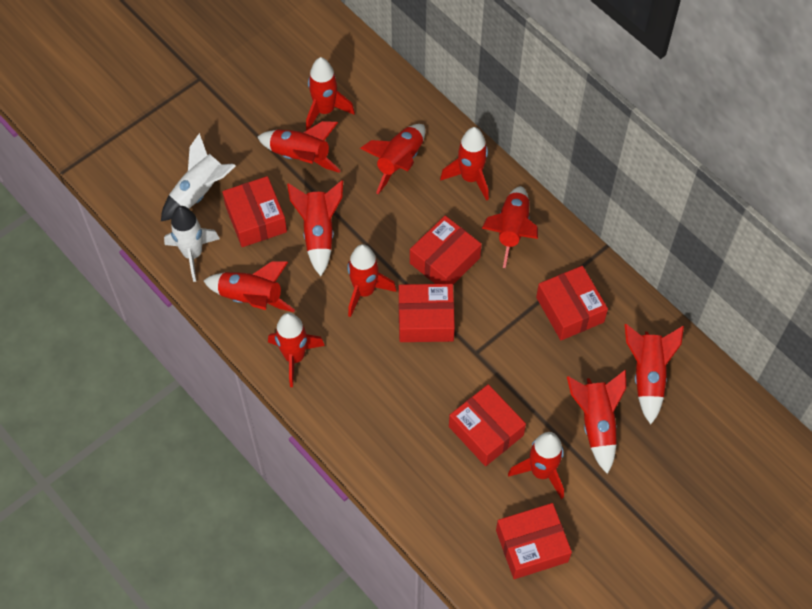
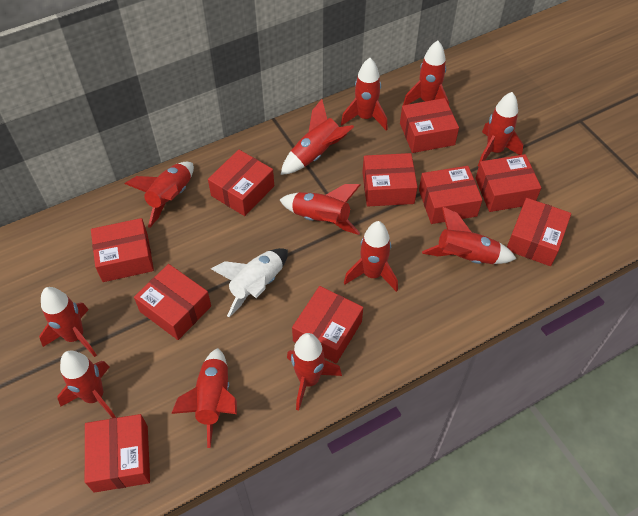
red box: 6 -> 10
white rocket: 2 -> 1

